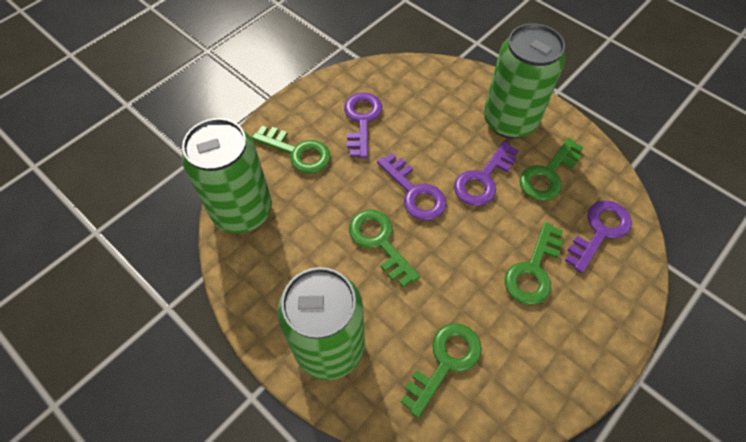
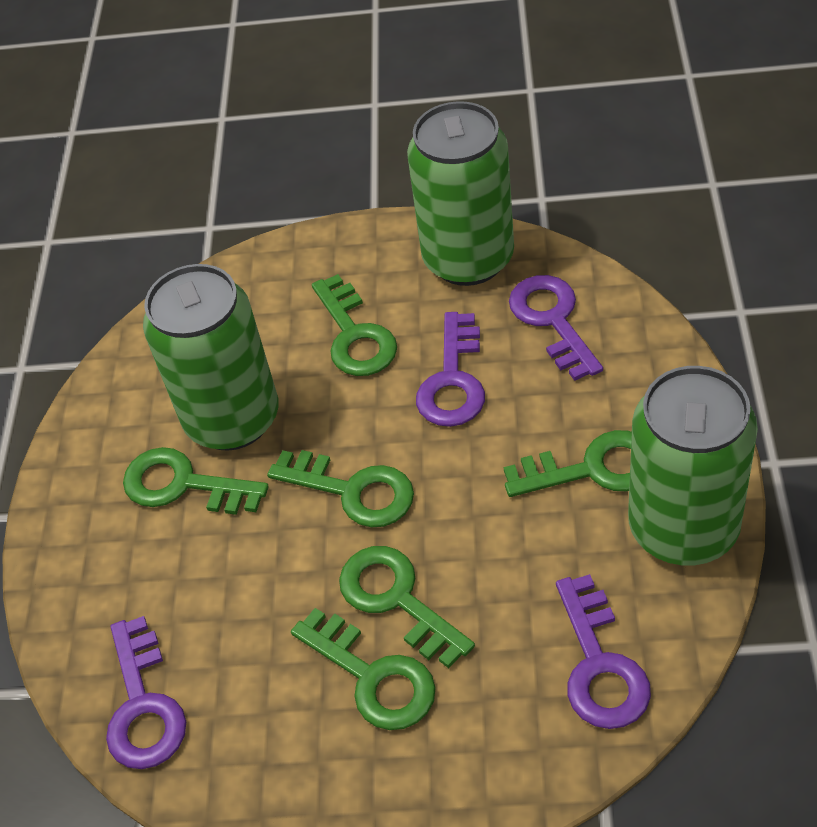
green key: 5 -> 6

